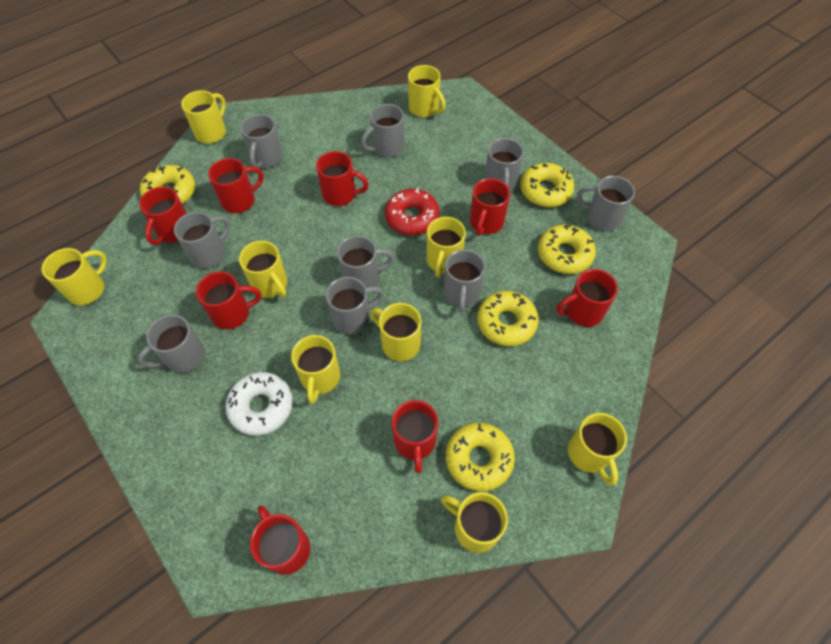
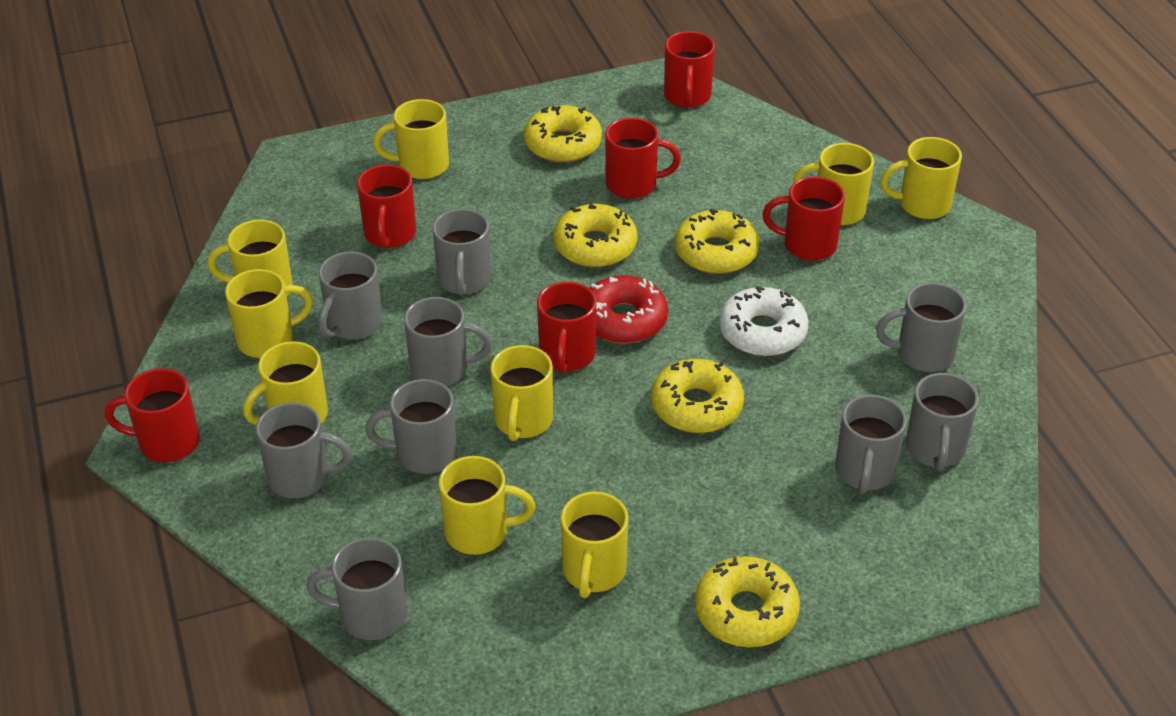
red mug: 8 -> 6

